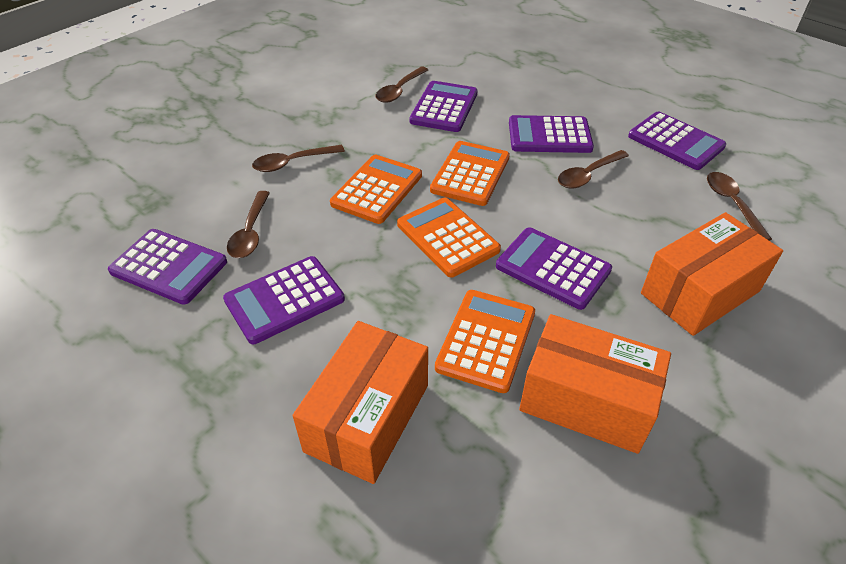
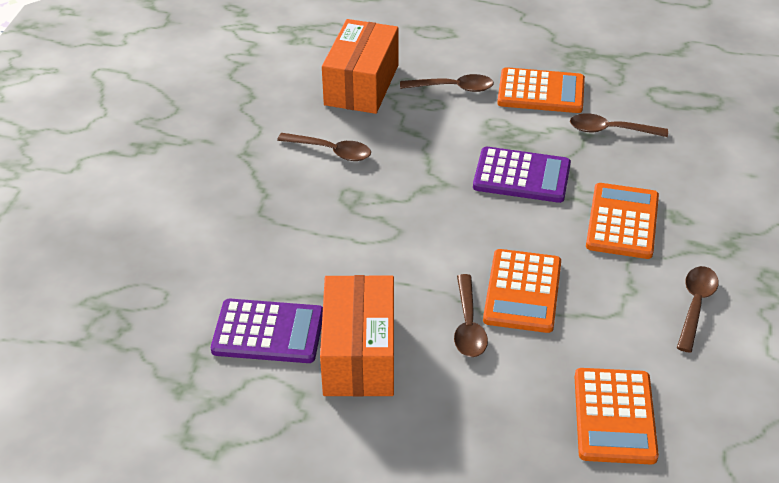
orange box: 3 -> 2
purple calculator: 6 -> 2

